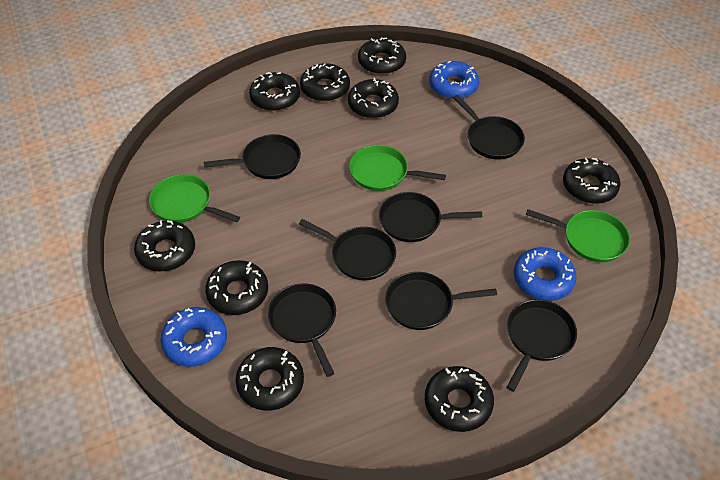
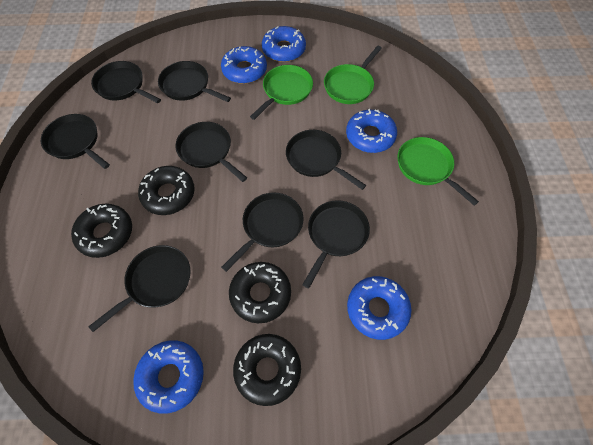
black donut: 9 -> 4
black pan: 7 -> 8
blue donut: 3 -> 5

